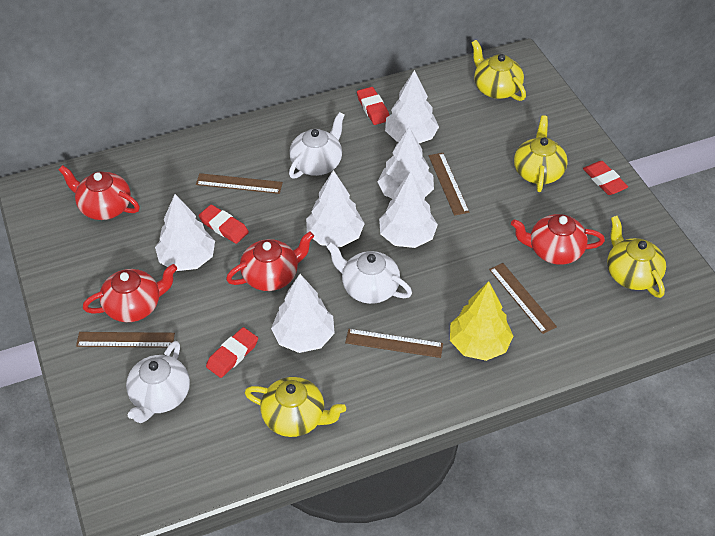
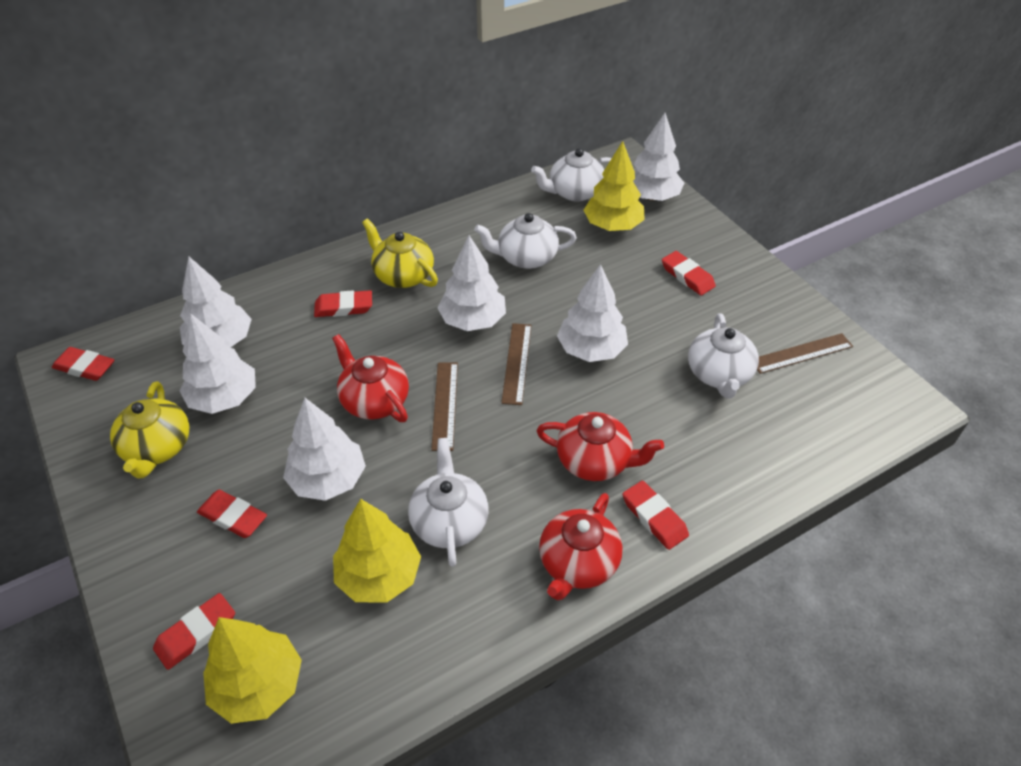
brown ruler: 5 -> 3
red eraser: 4 -> 6
red teapot: 4 -> 3
white teapot: 3 -> 4
yellow teapot: 4 -> 2
yellow tree: 1 -> 3

